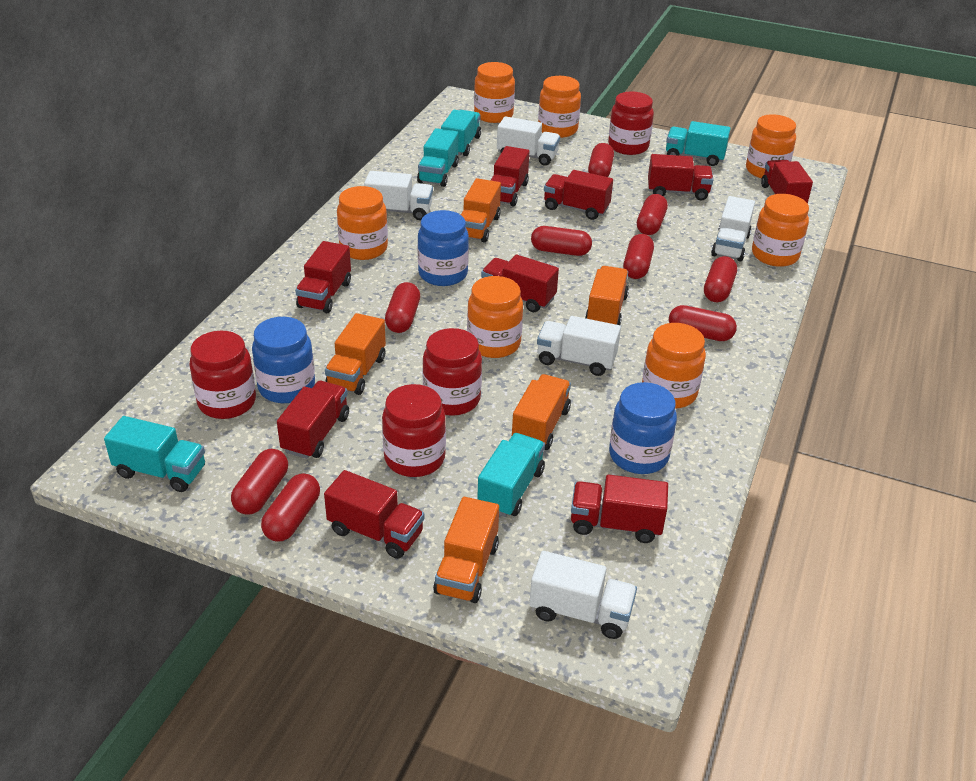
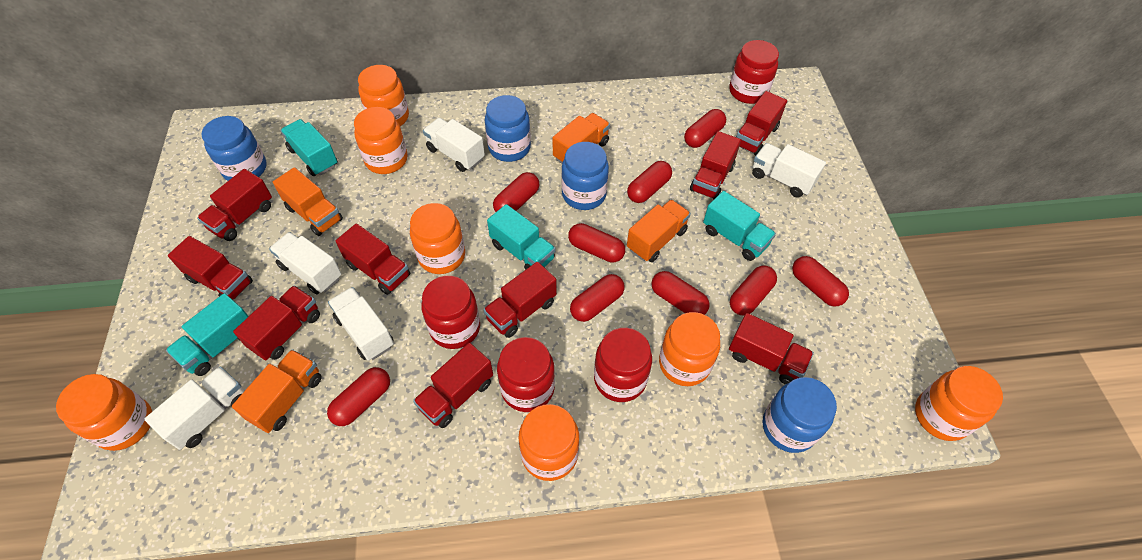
blue jar: 3 -> 4
orange truck: 5 -> 4
turquoise truck: 5 -> 4

